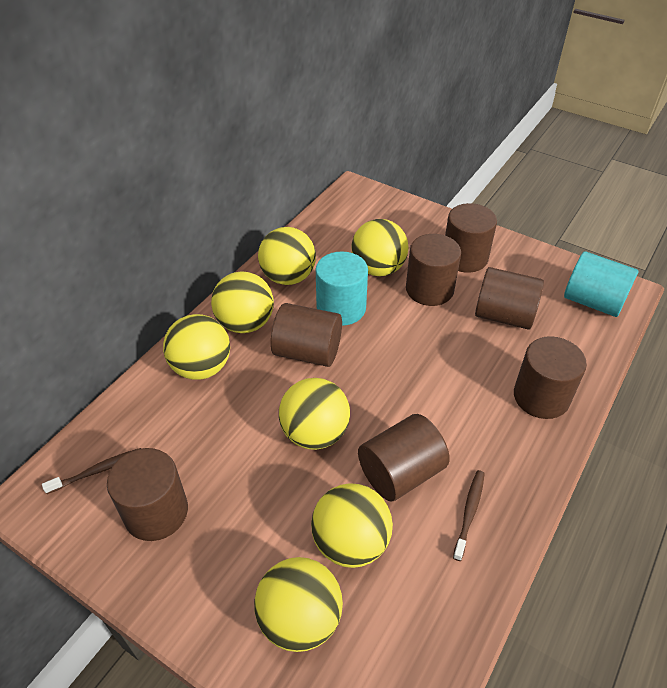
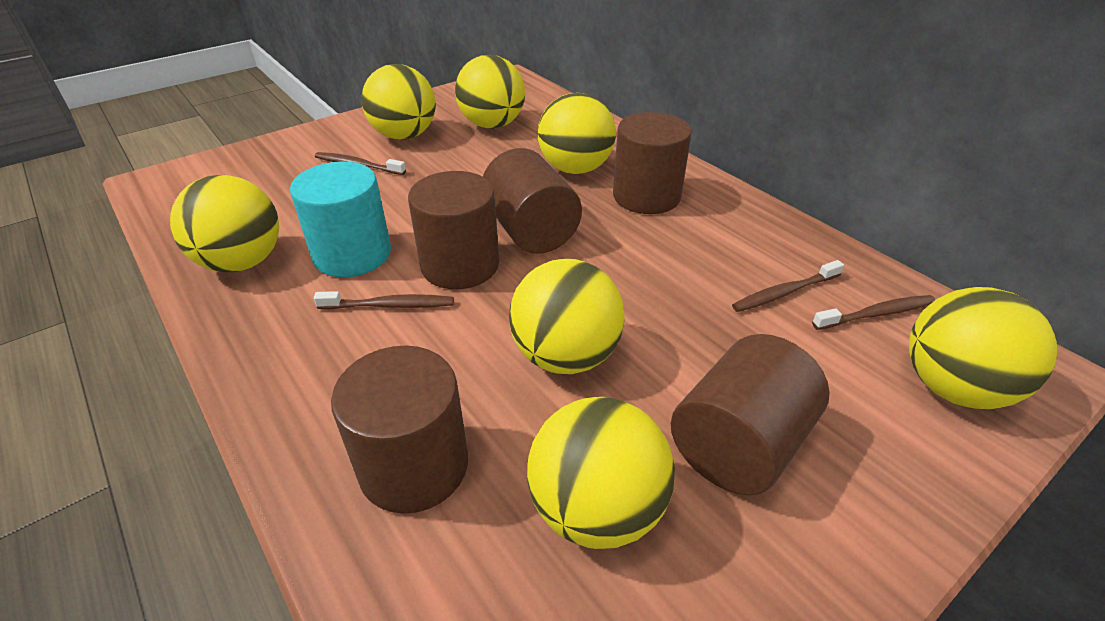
brown cylinder: 7 -> 5
brown toothbrush: 2 -> 4
turquoise cylinder: 2 -> 1

